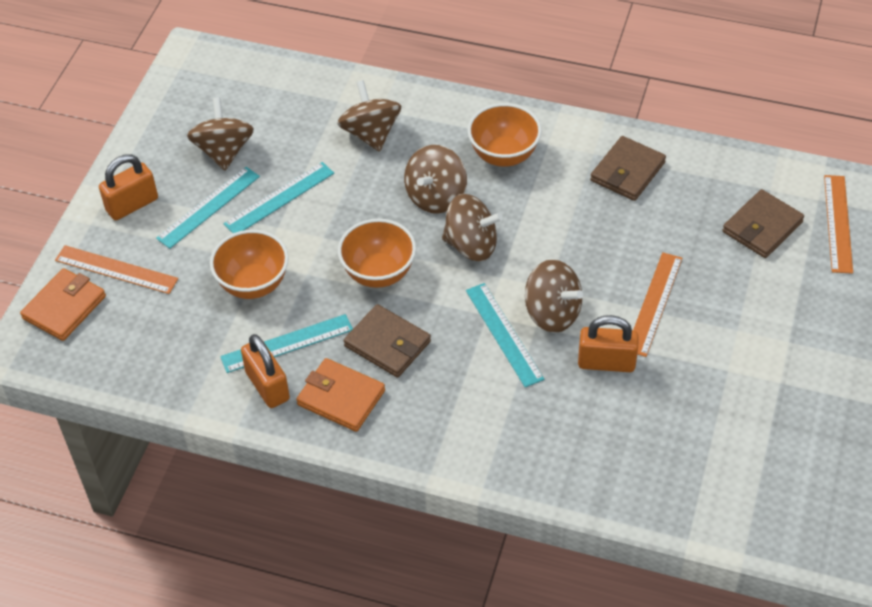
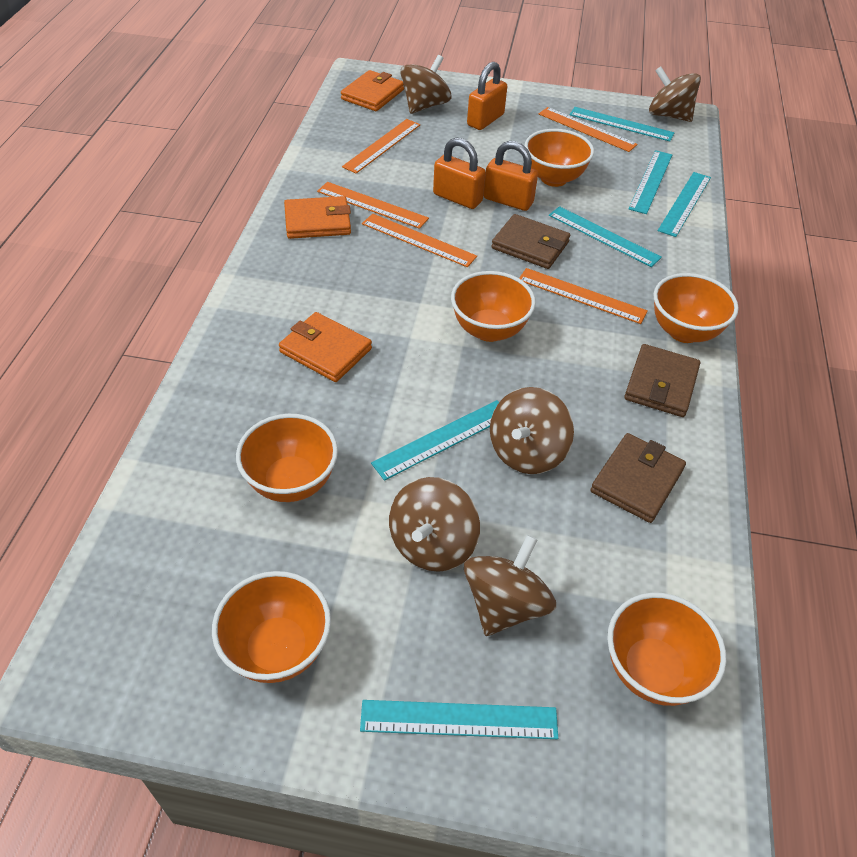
orange bowl: 3 -> 6
orange ruler: 3 -> 5
orange wallet: 2 -> 3
turquoise ruler: 4 -> 6

